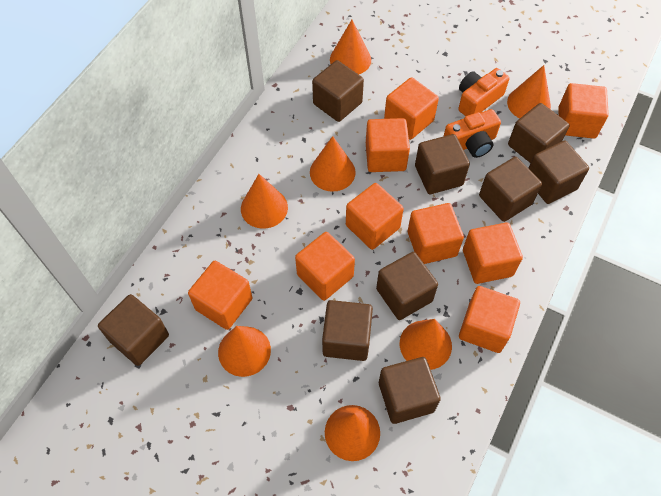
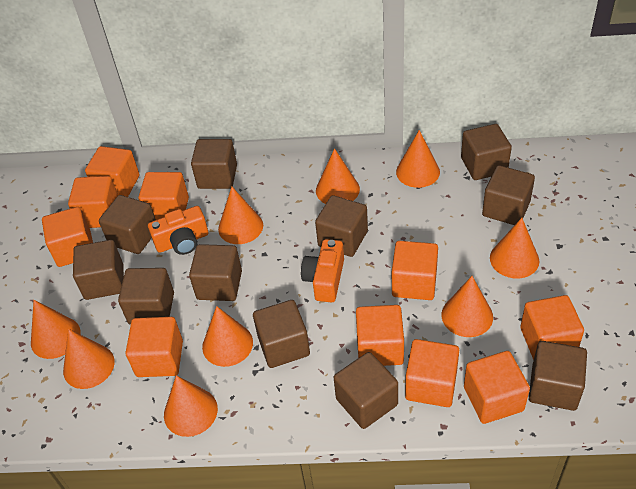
brown cube: 9 -> 11
orange cone: 7 -> 9
orange cube: 9 -> 10

